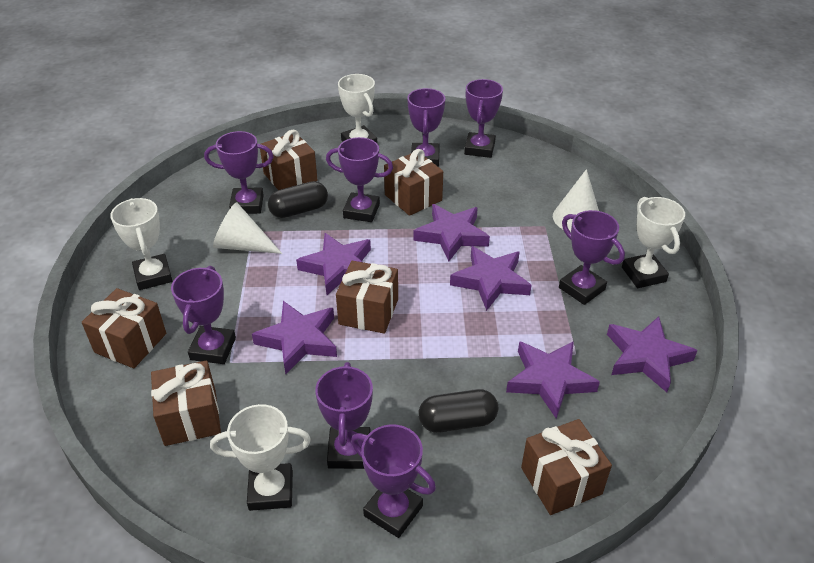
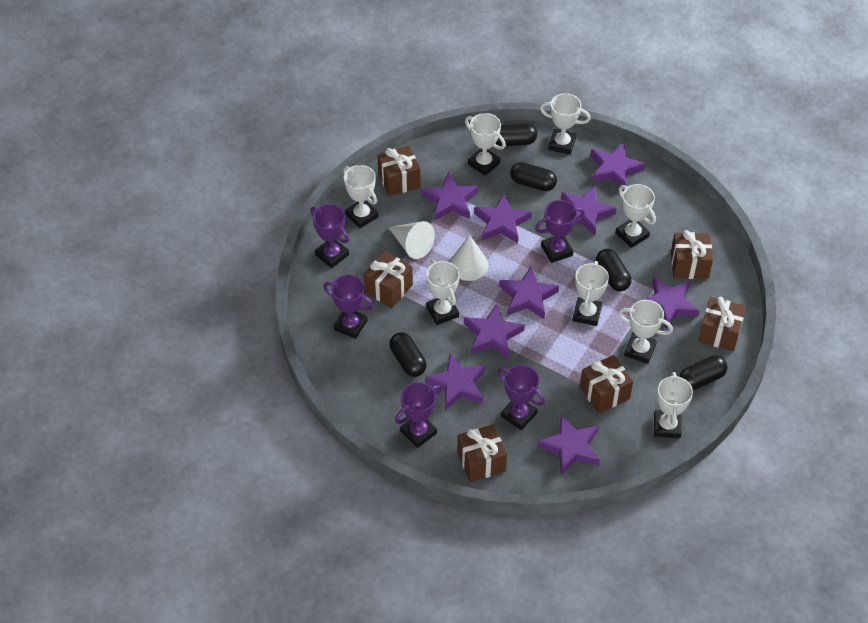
black capsule: 2 -> 5
purple star: 6 -> 9
purple trophy: 8 -> 5
white trophy: 4 -> 8

